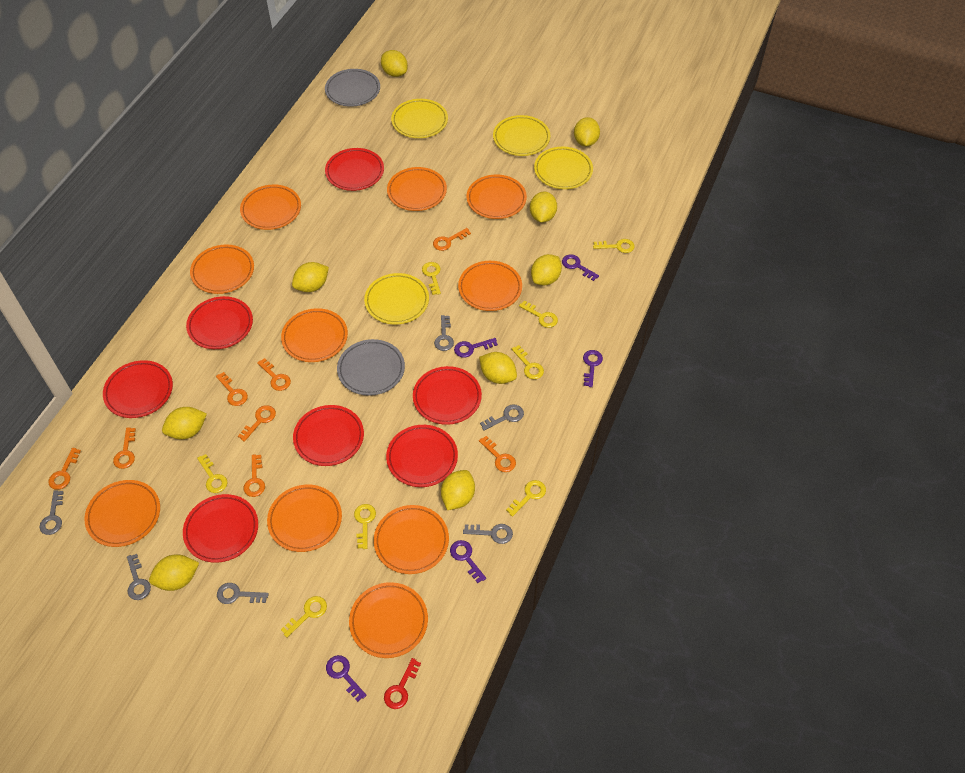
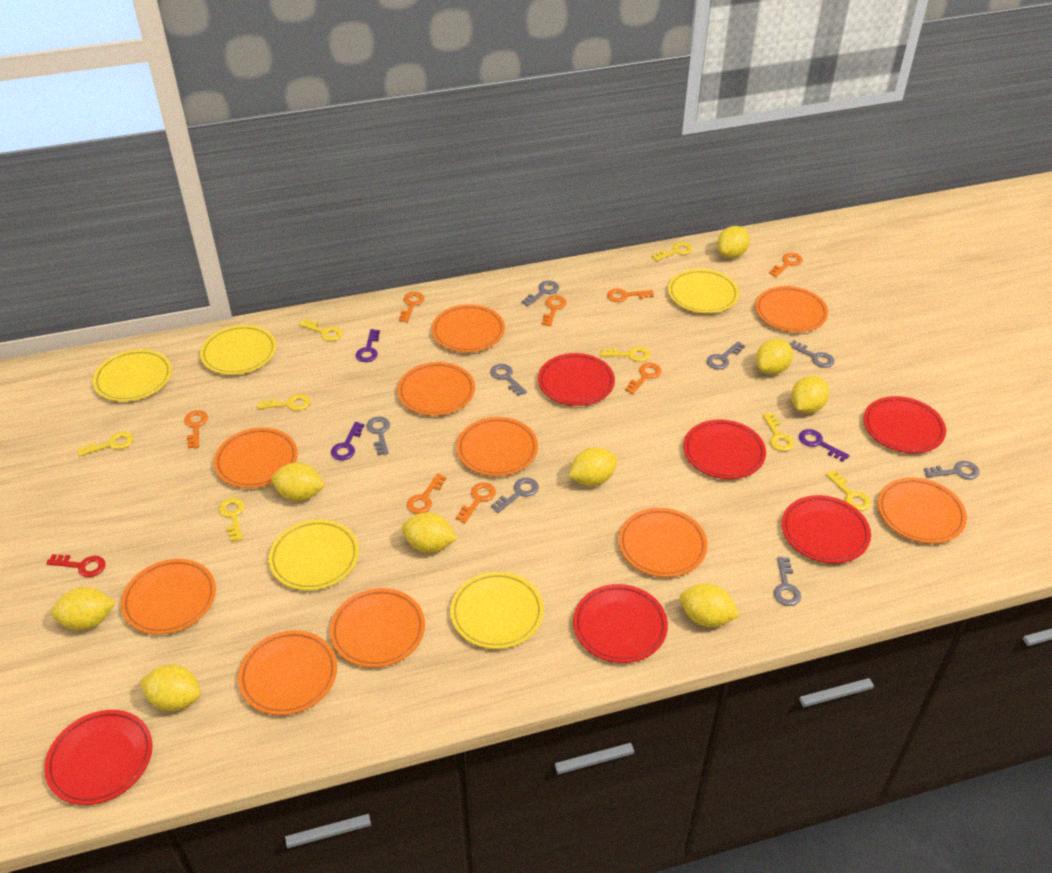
grey key: 6 -> 8
grey plate: 2 -> 0
purple key: 5 -> 3
red plate: 7 -> 6
yellow plate: 4 -> 5

